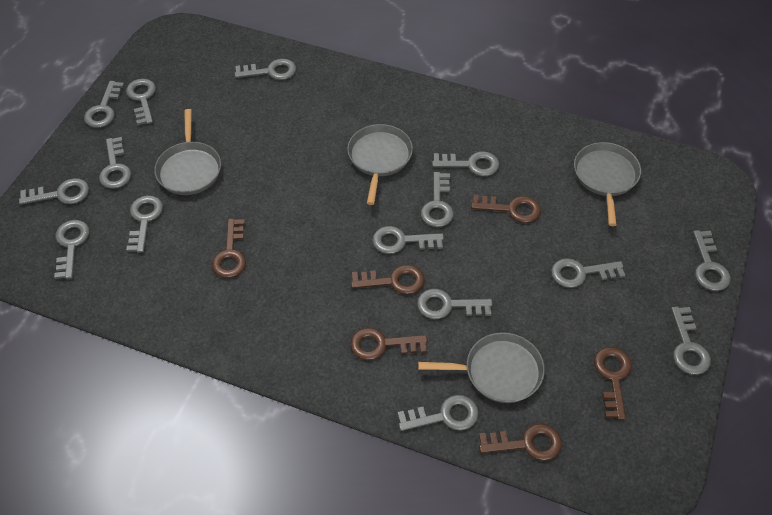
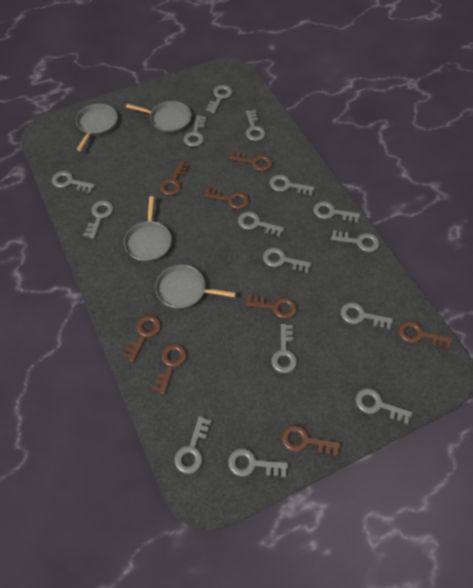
brown key: 6 -> 8

